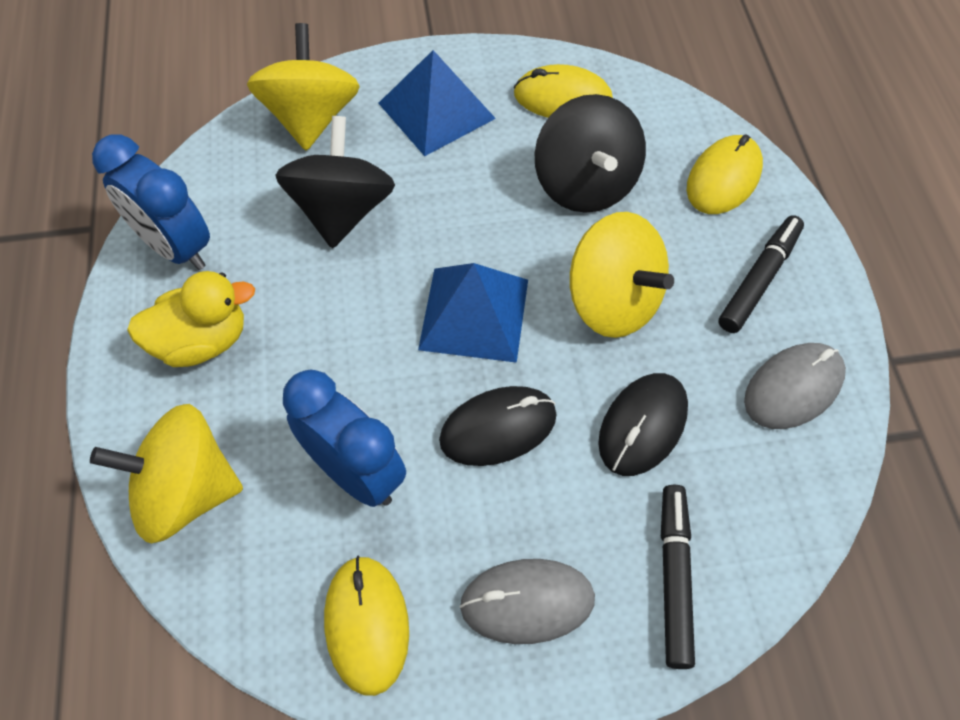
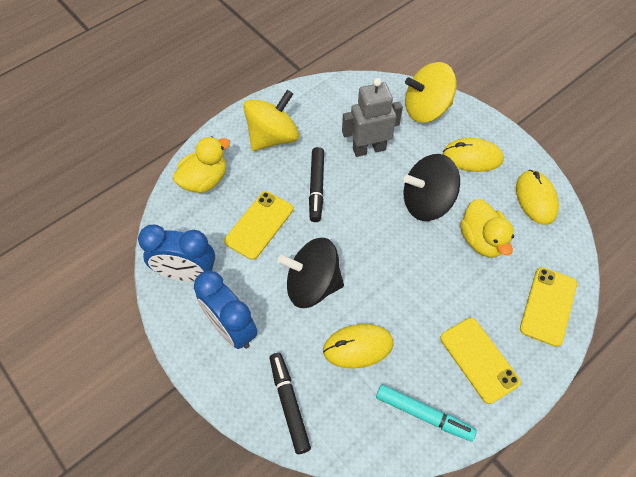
black mouse: 2 -> 0
blue pyramid: 2 -> 0
grey mouse: 2 -> 0
grey robot: 0 -> 1
turquoise marker: 0 -> 1
yellow duck: 1 -> 2
yellow phone: 0 -> 3
yellow spinning top: 3 -> 2

